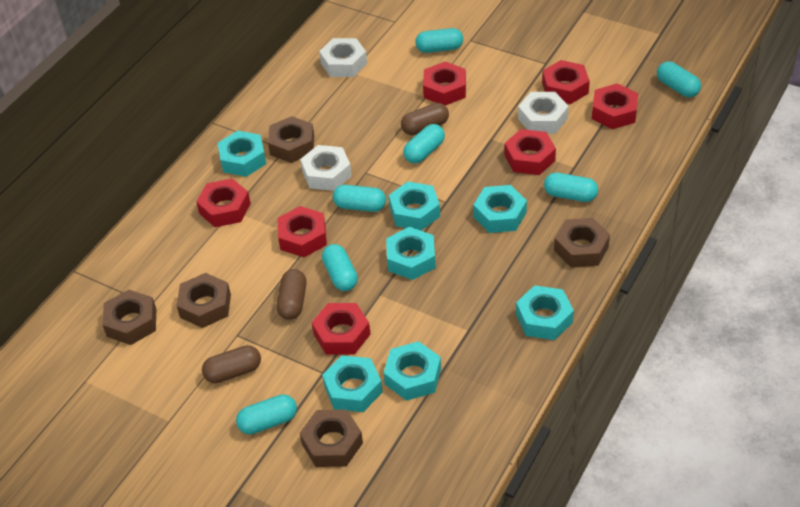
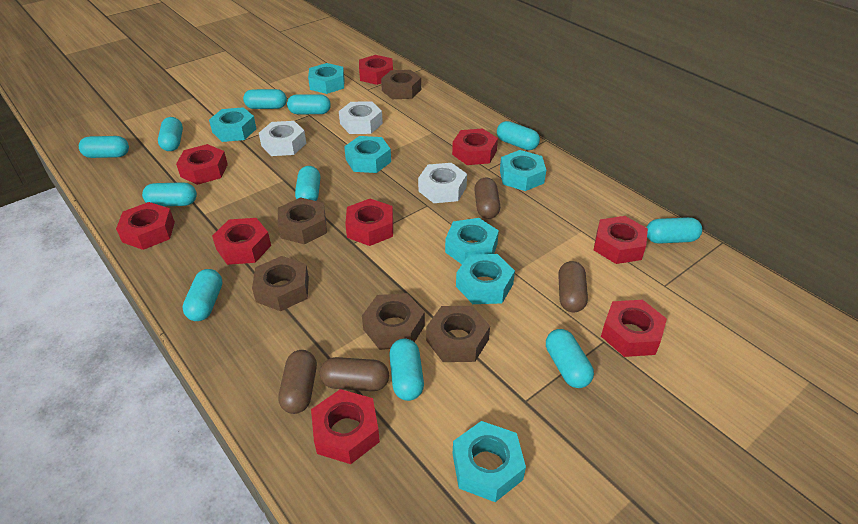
brown capsule: 3 -> 4
red nut: 7 -> 9
turquoise capsule: 7 -> 11

